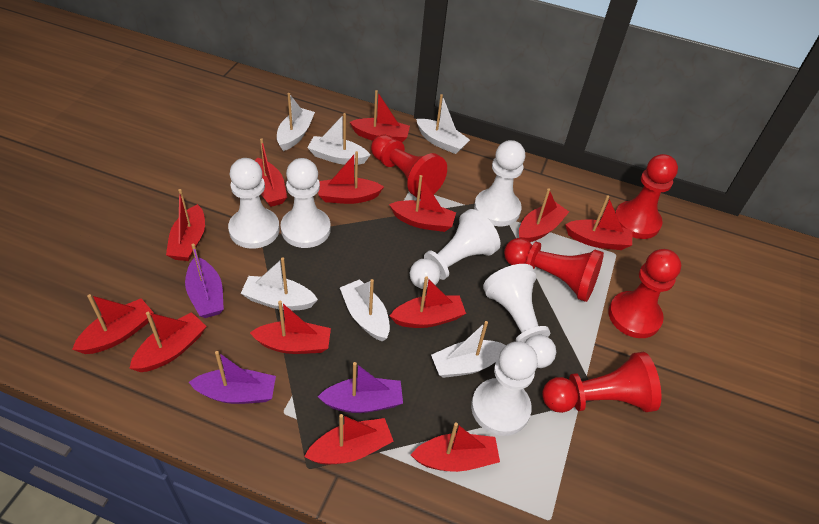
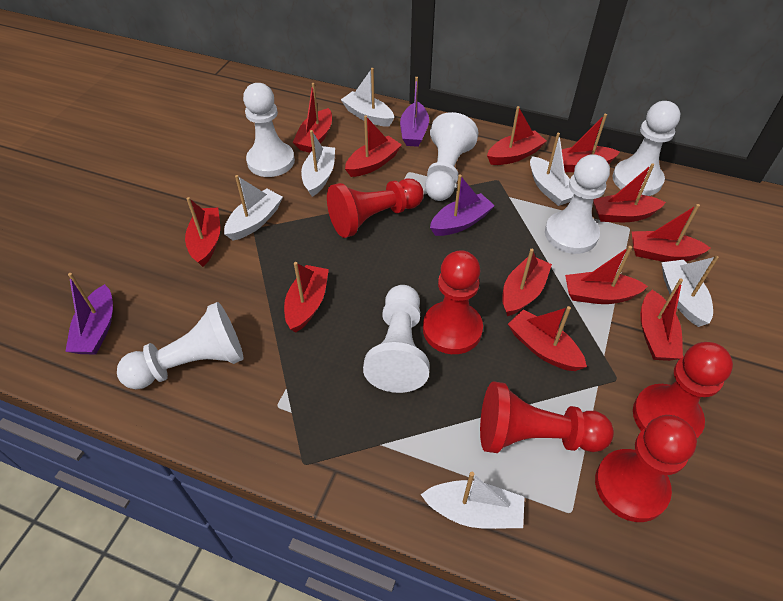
red boat: 13 -> 12

